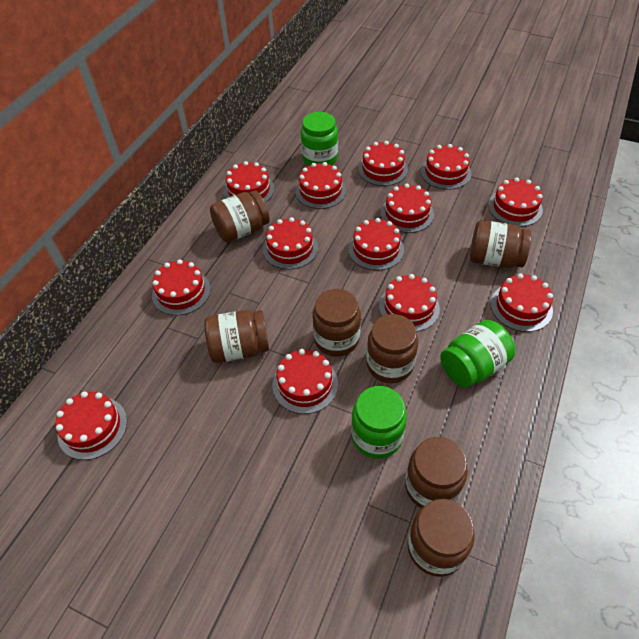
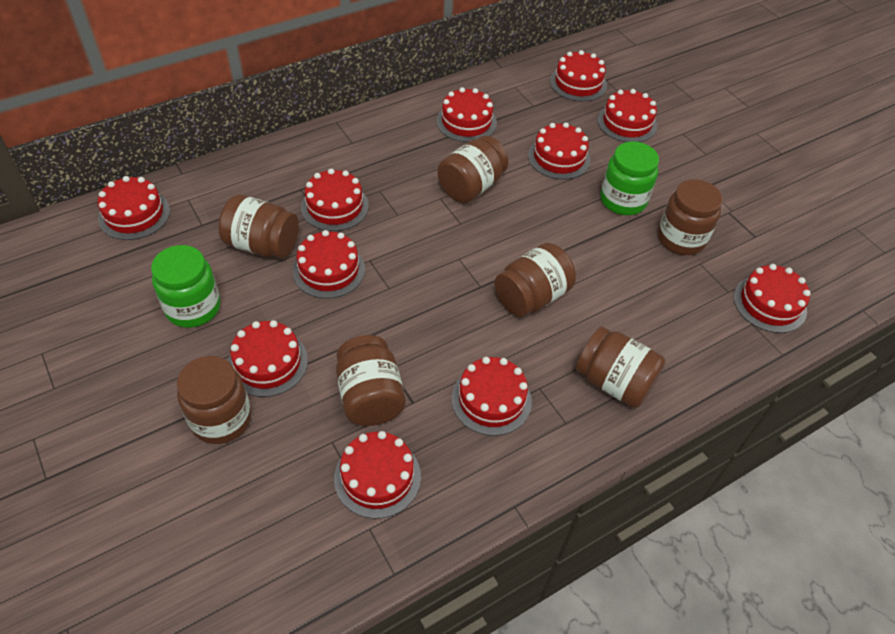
green jar: 3 -> 2
red cake: 13 -> 11

